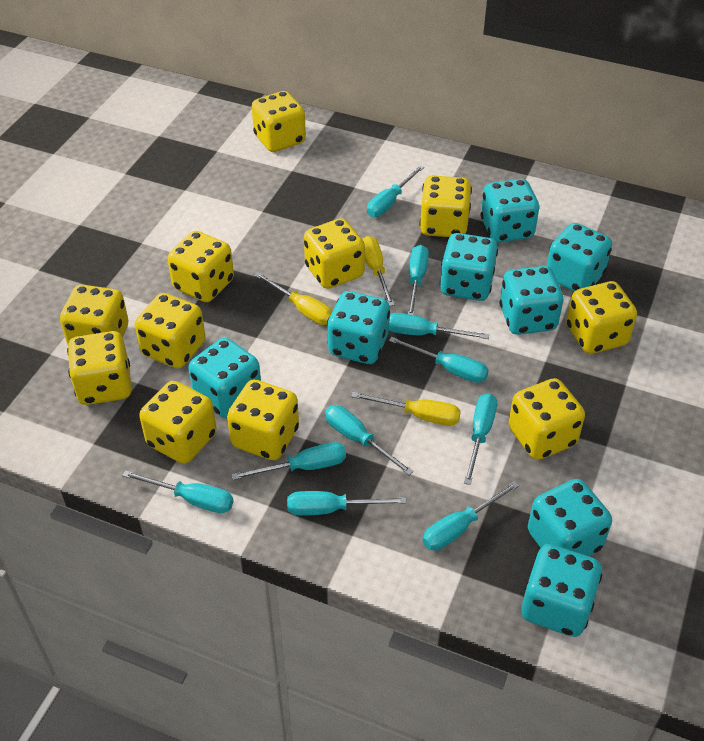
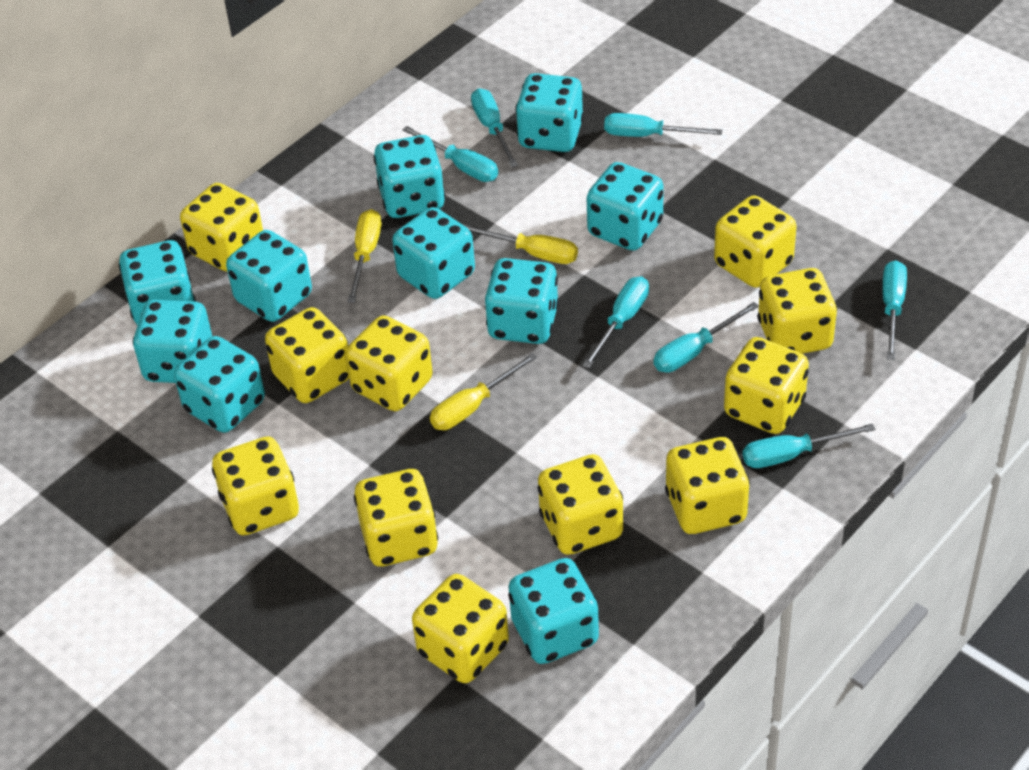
turquoise dice: 8 -> 10
turquoise screwdriver: 10 -> 7

